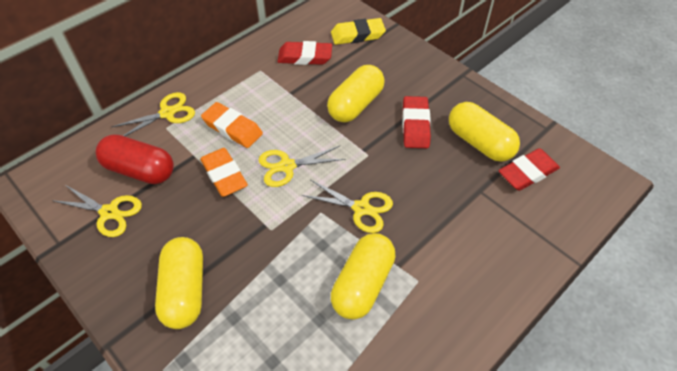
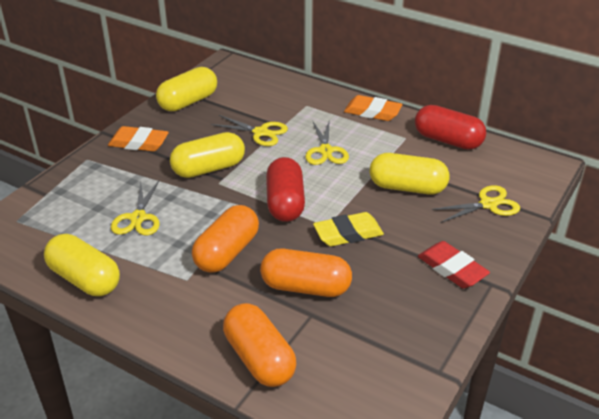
orange capsule: 0 -> 3
red capsule: 1 -> 2
red eraser: 3 -> 1

